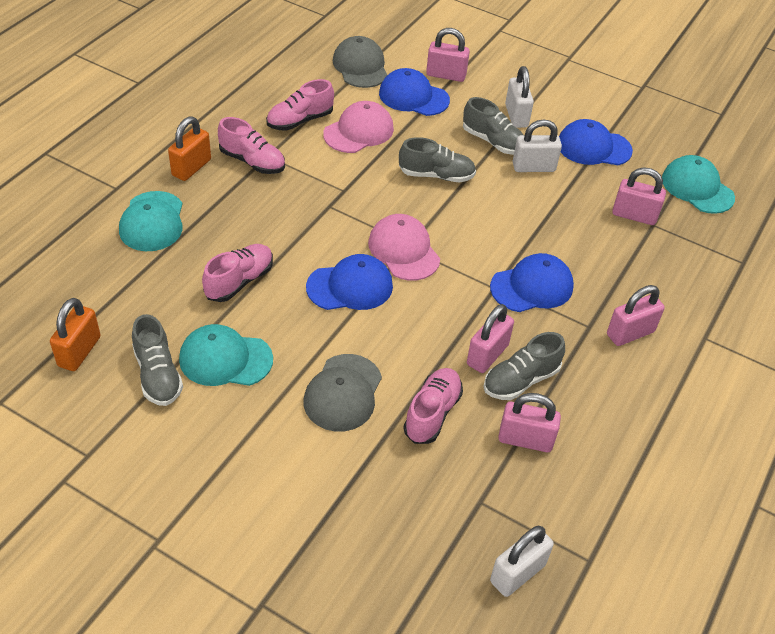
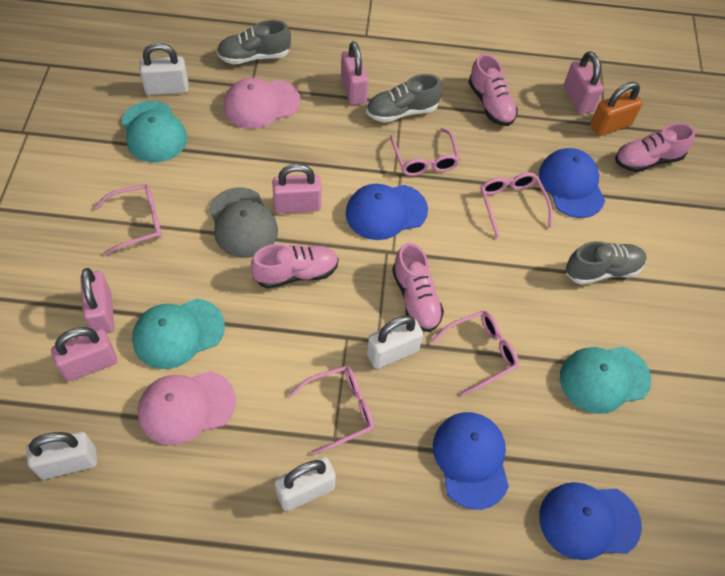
grey cap: 2 -> 1
grey shoe: 4 -> 3
orange padlock: 2 -> 1
pink glasses: 0 -> 5
white padlock: 3 -> 4

